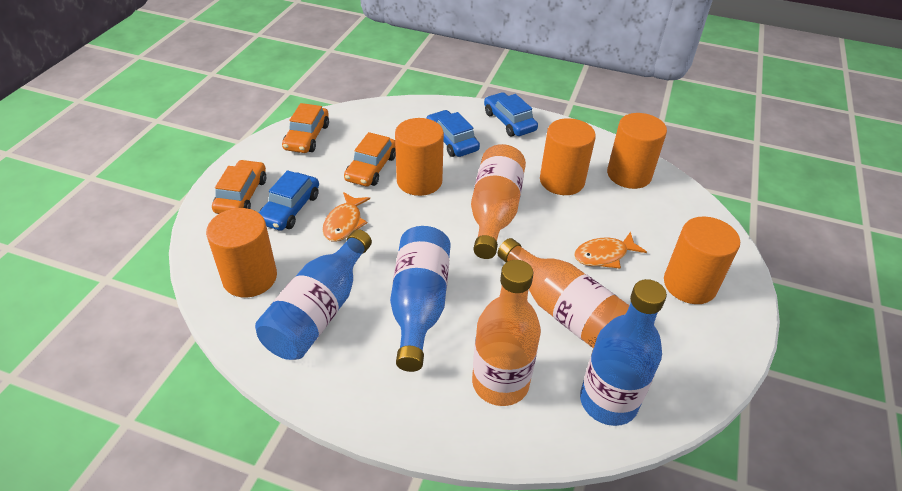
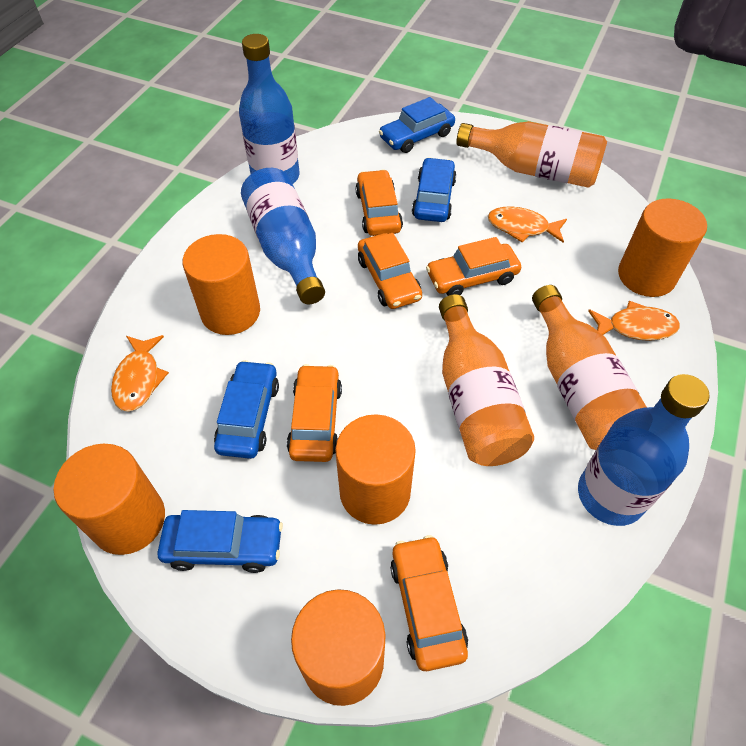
blue car: 3 -> 4
orange car: 3 -> 5
orange fish: 2 -> 3

